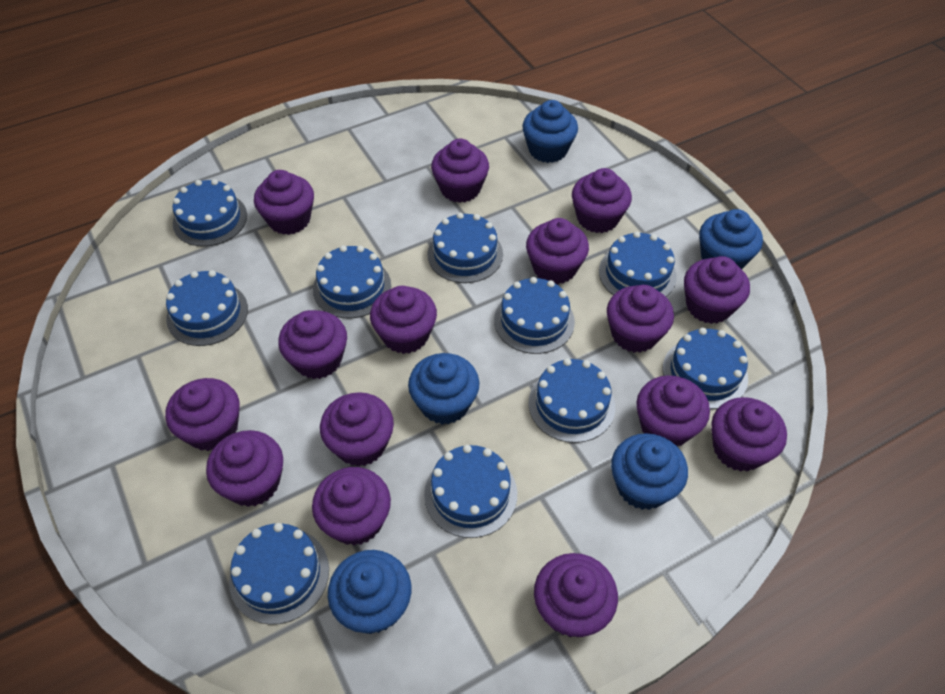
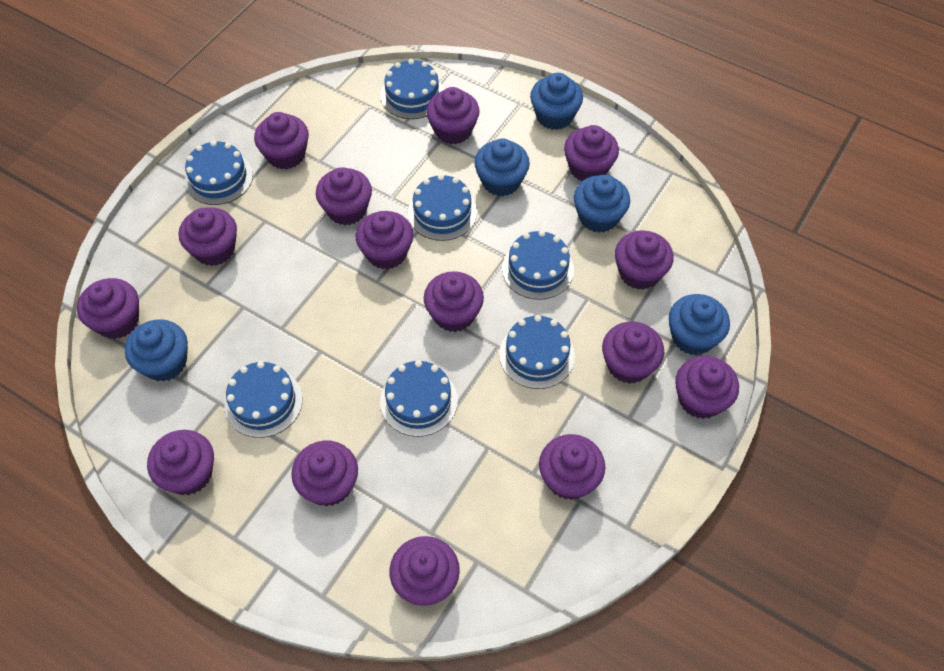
blue cake: 10 -> 7

